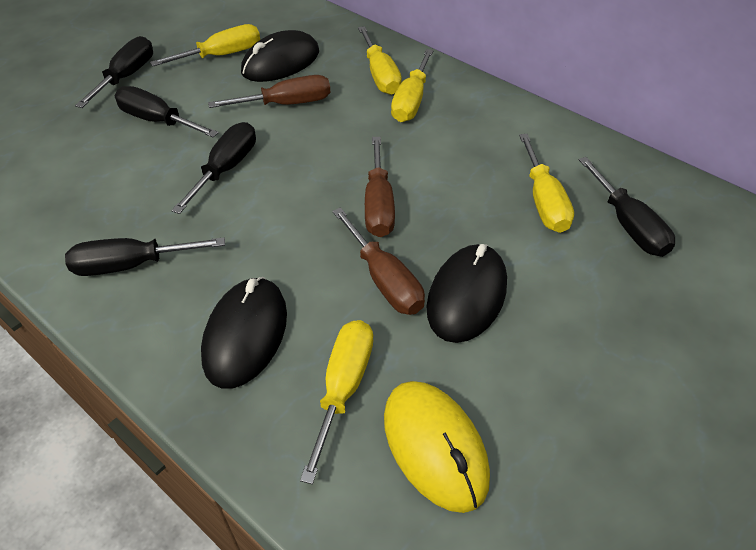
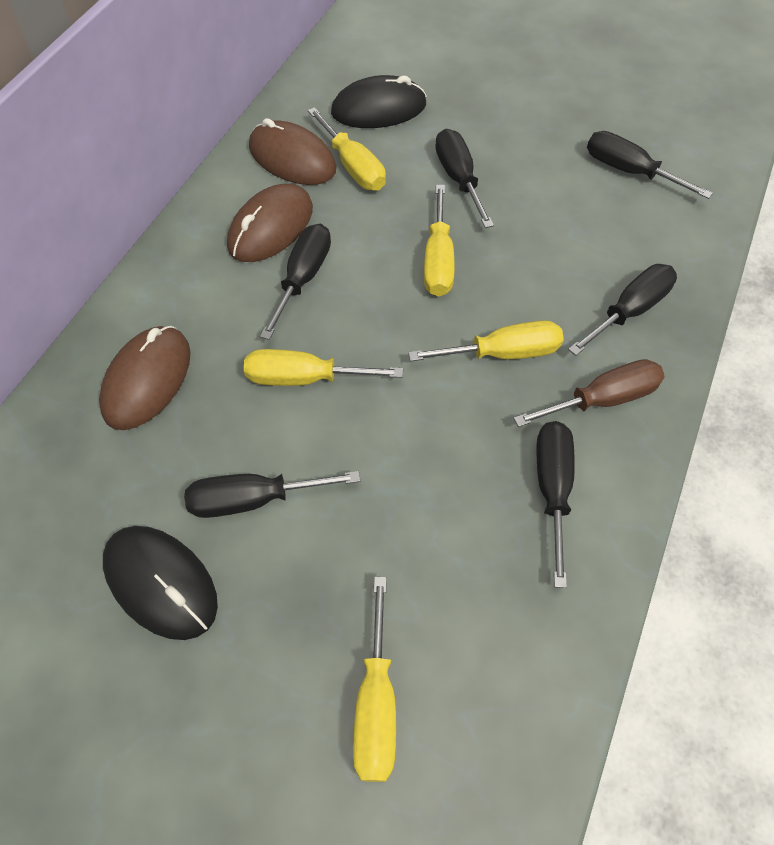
black mouse: 3 -> 2
black screwdriver: 5 -> 6
brown mouse: 0 -> 3
brown screwdriver: 3 -> 1
yellow mouse: 1 -> 0

